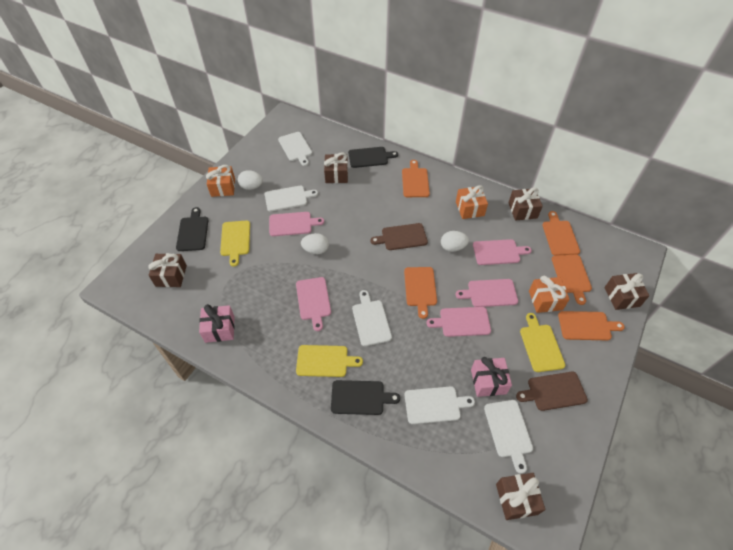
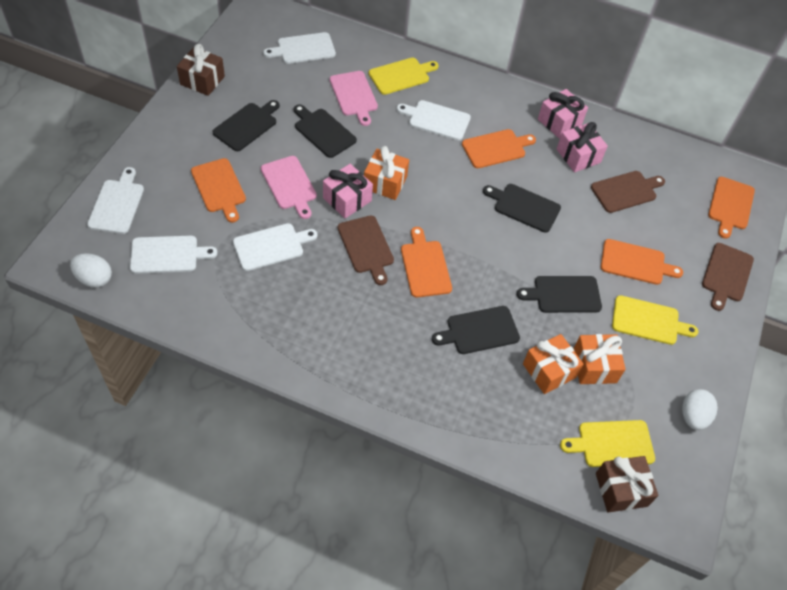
black cutting board: 3 -> 5
brown cutting board: 2 -> 3
brown gift: 5 -> 2
pink cutting board: 5 -> 2
pink gift: 2 -> 3
white egg: 3 -> 2

